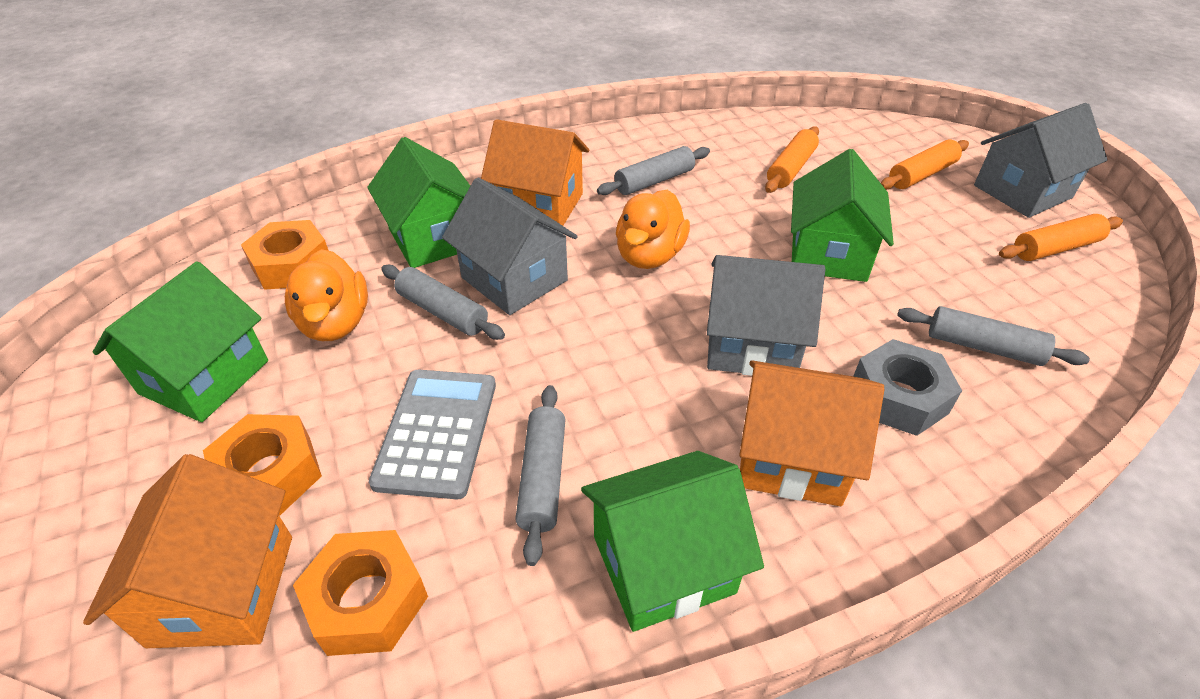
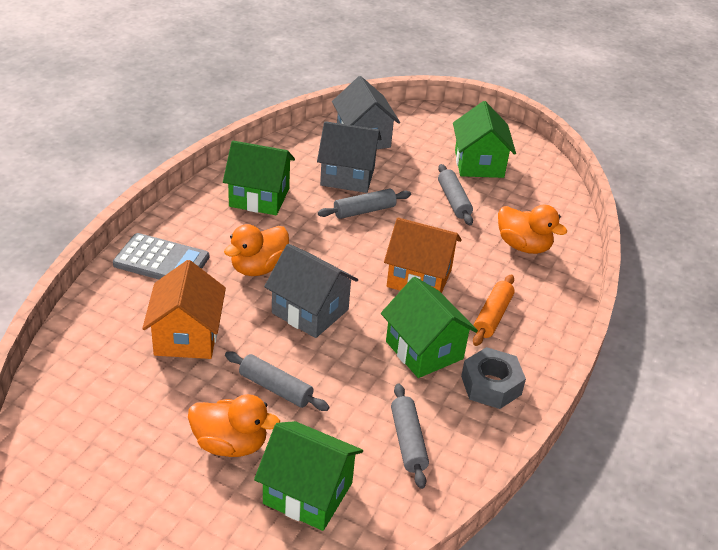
orange duck: 2 -> 3
orange house: 3 -> 2
orange nut: 3 -> 0
orange rolling pin: 3 -> 1

